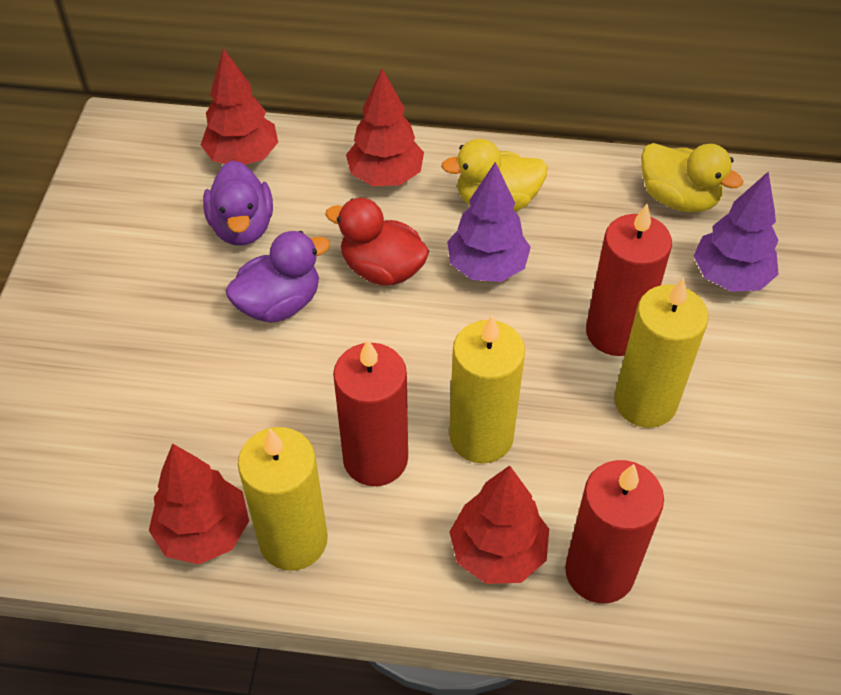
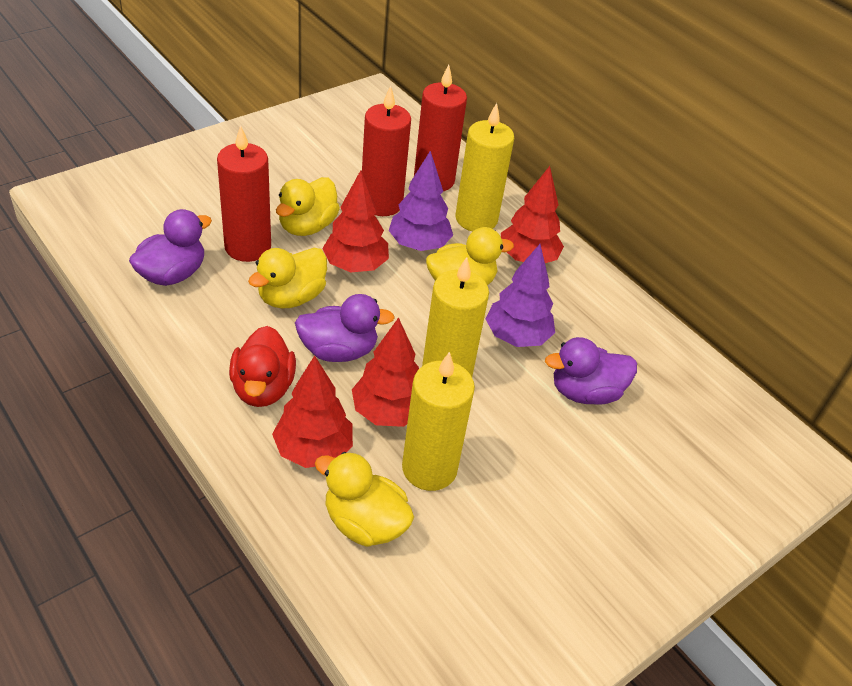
purple duck: 2 -> 3
yellow duck: 2 -> 4

